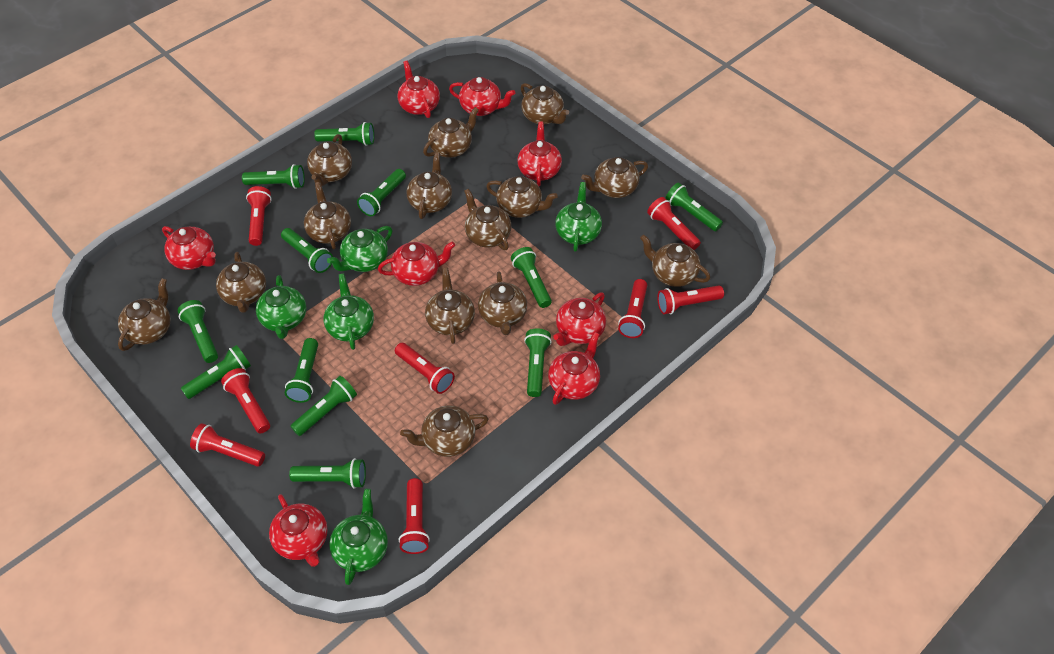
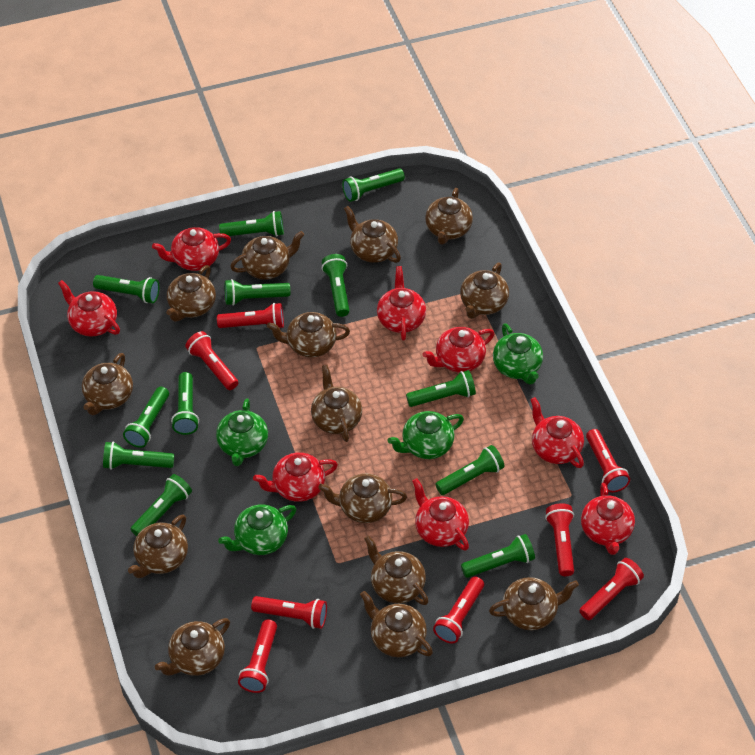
green teapot: 5 -> 4

